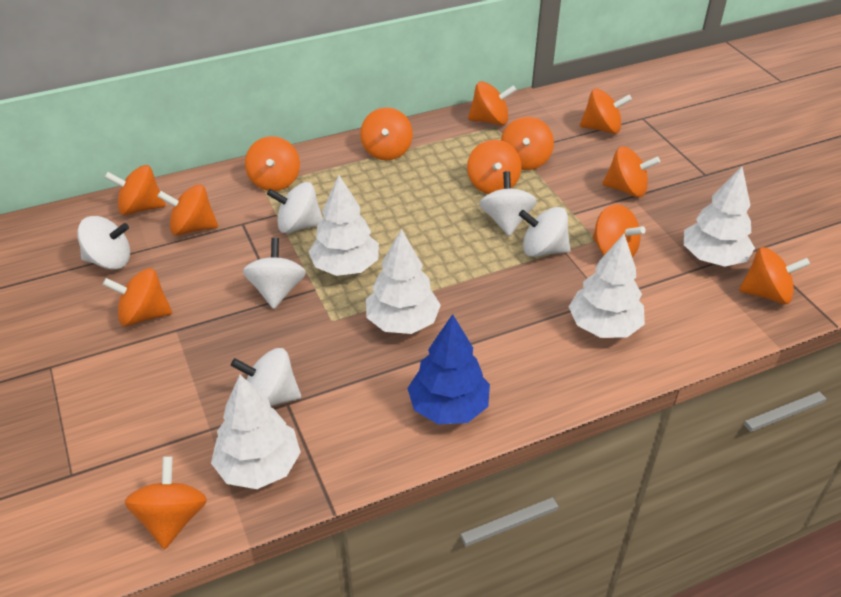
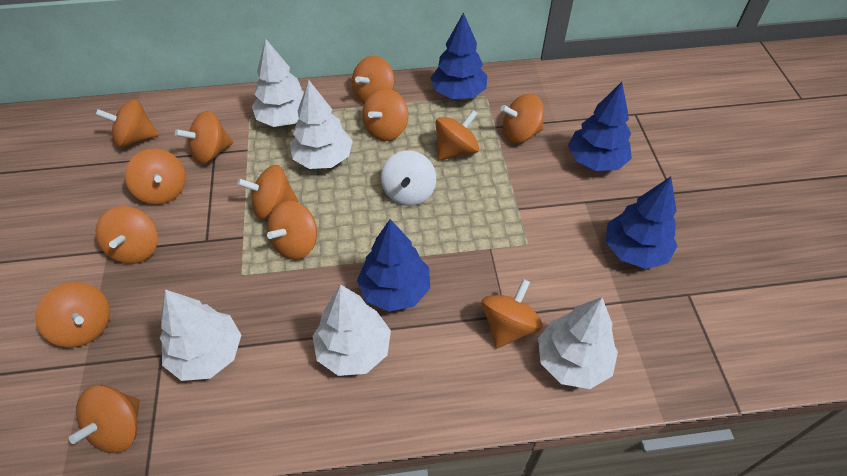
blue tree: 1 -> 4
white spinning top: 6 -> 1

